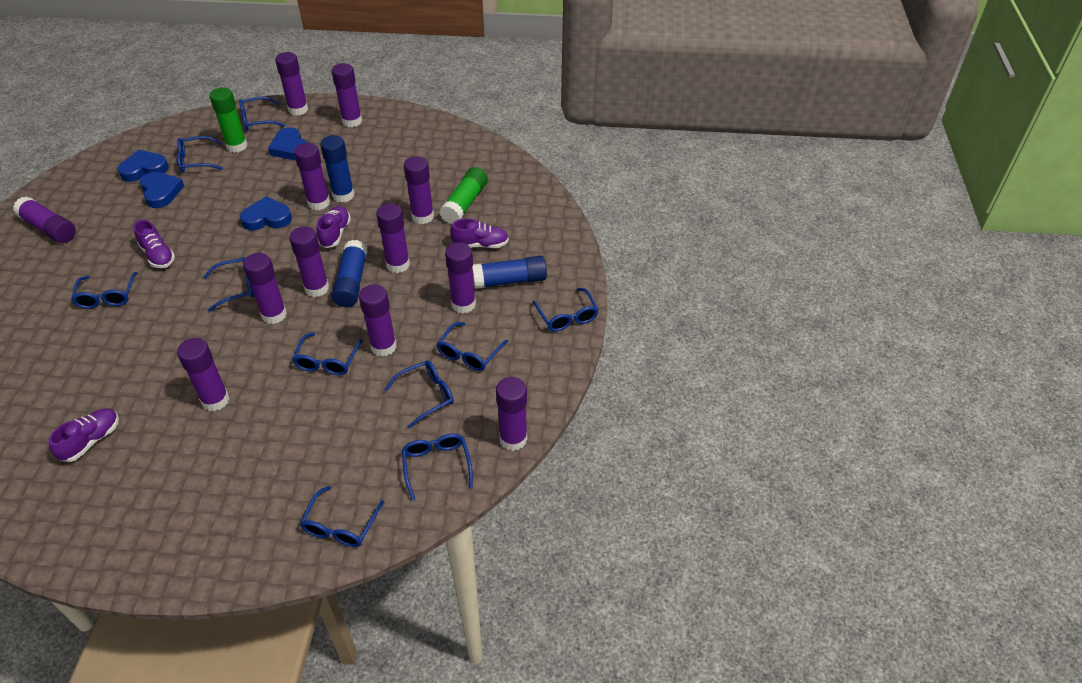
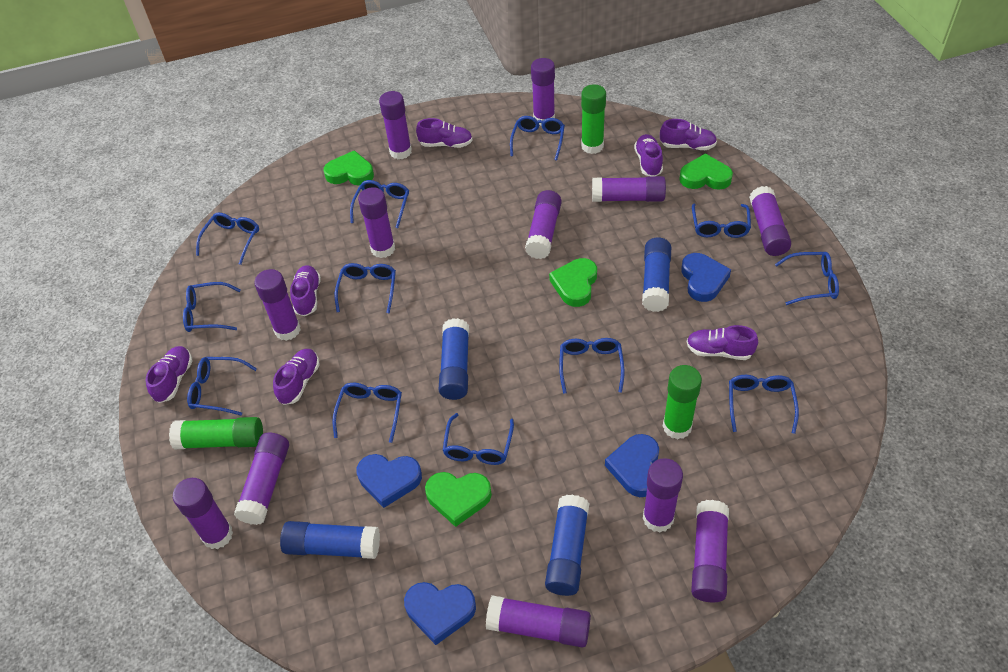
blue glasses: 10 -> 12
blue glue stick: 3 -> 4
green glue stick: 2 -> 3
green heart: 0 -> 4
purple shoe: 4 -> 7

